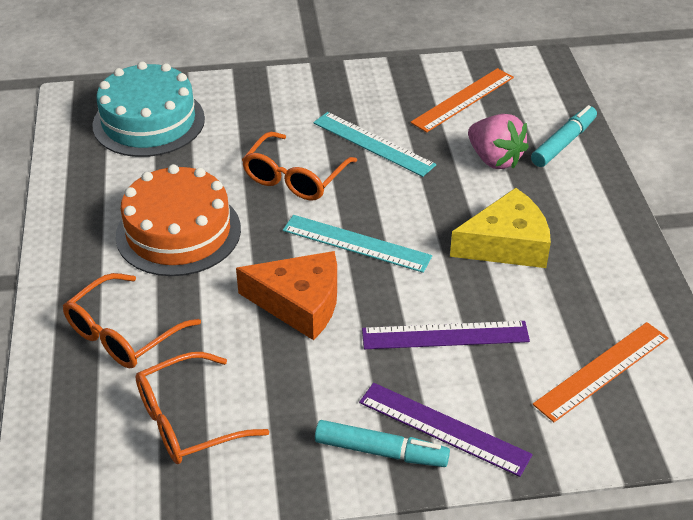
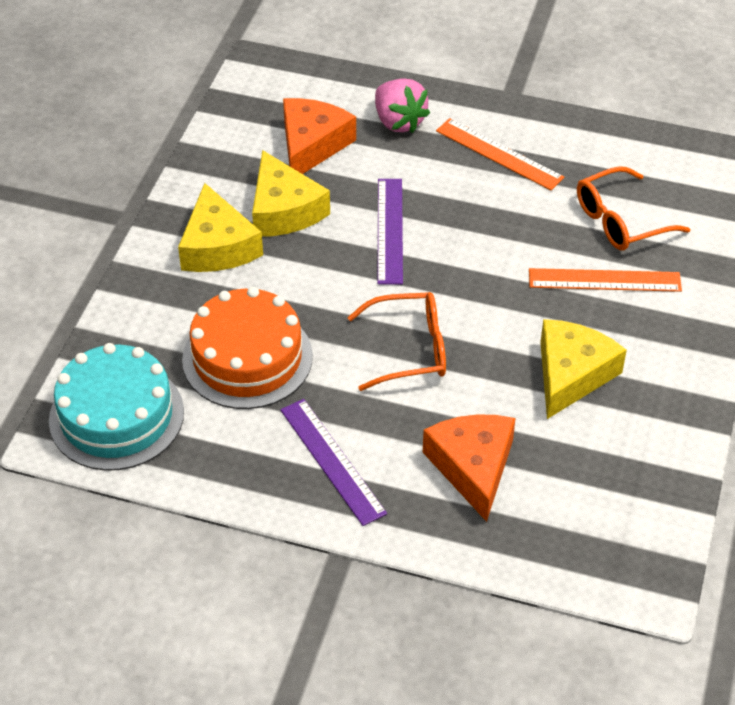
orange cheese: 1 -> 2
orange glasses: 3 -> 2
turquoise marker: 2 -> 0
turquoise ruler: 2 -> 0
yellow cheese: 1 -> 3

